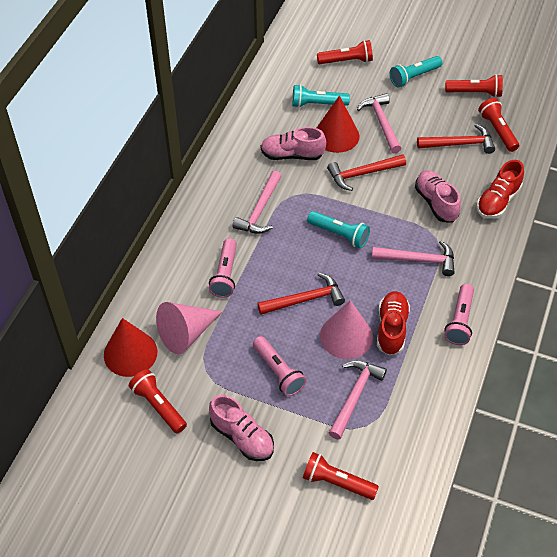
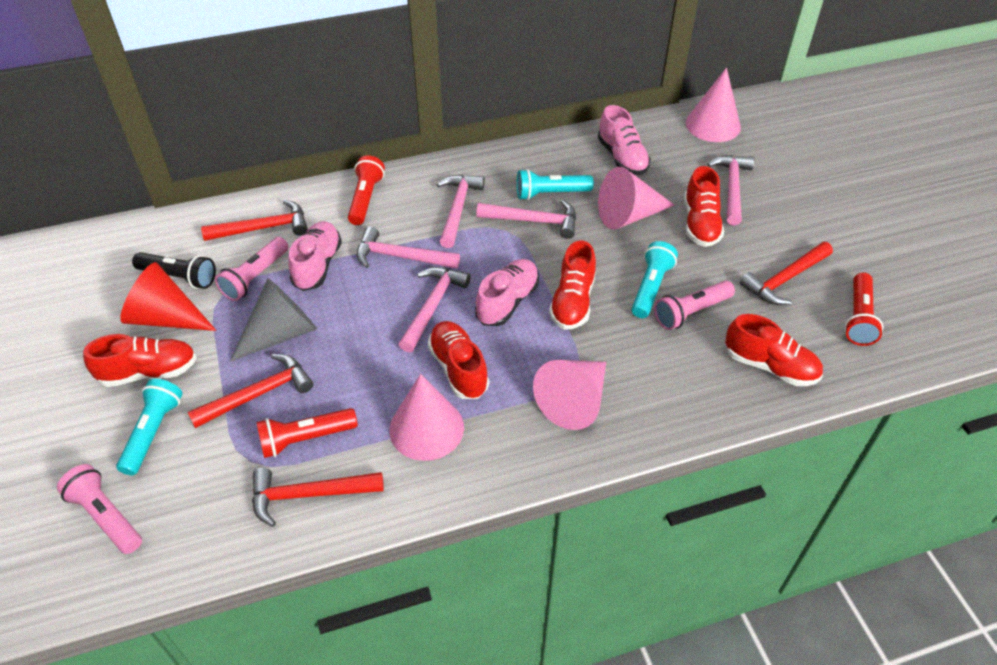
black flashlight: 0 -> 1
grey cone: 0 -> 1
pink cone: 2 -> 4
pink hammer: 4 -> 5
red cone: 2 -> 1
red flashlight: 5 -> 3
red hammer: 3 -> 4
red shoe: 2 -> 5

